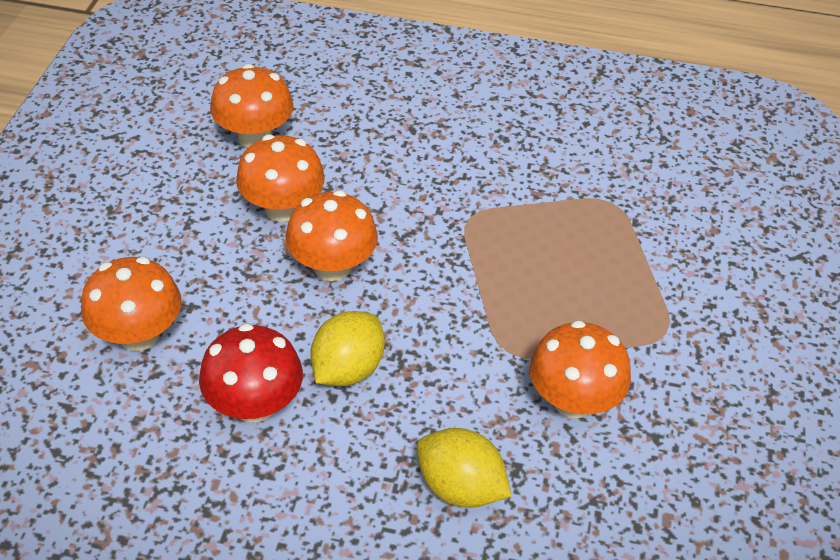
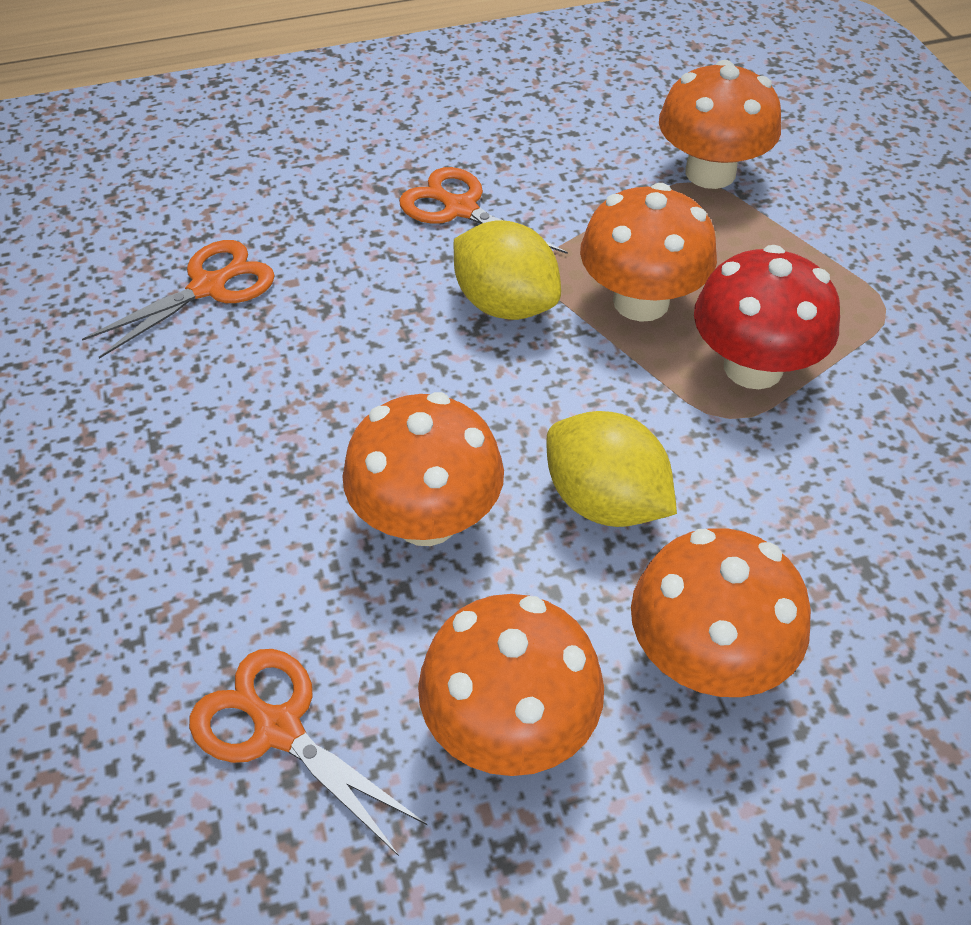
orange scissors: 0 -> 3

